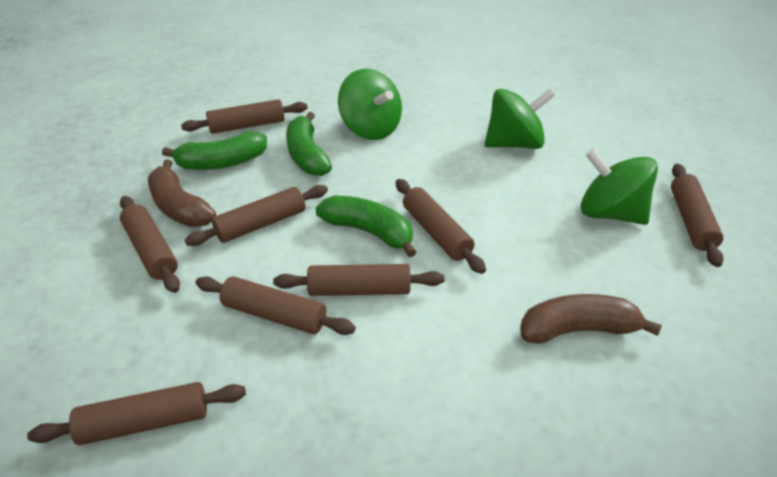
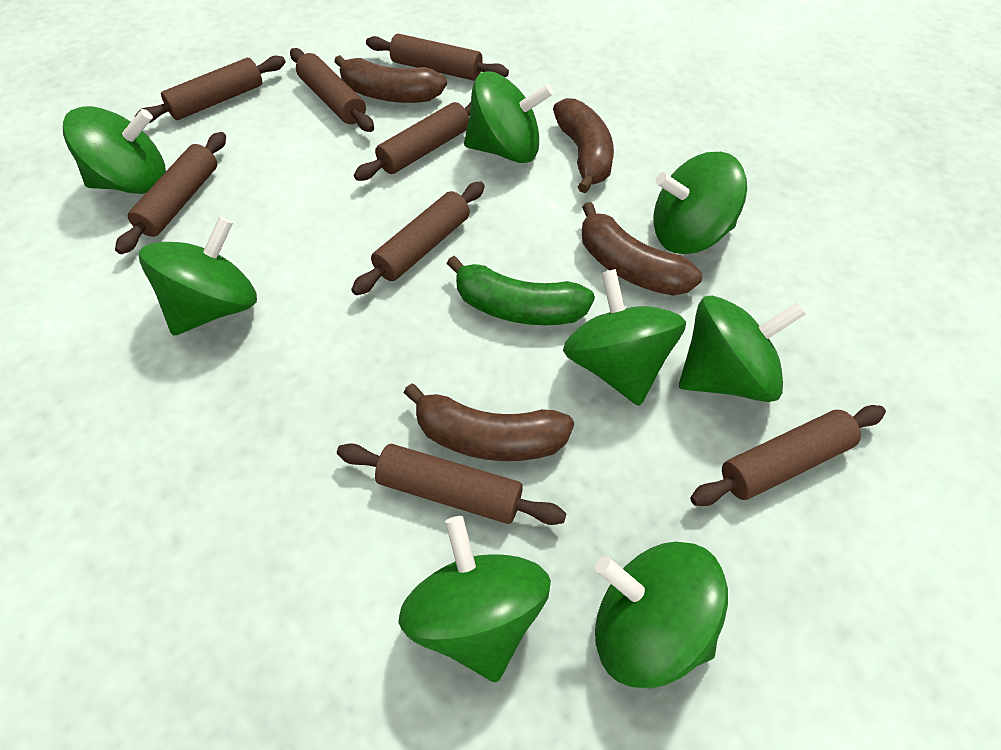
brown banana: 2 -> 4
green banana: 3 -> 1
green spinning top: 3 -> 8

